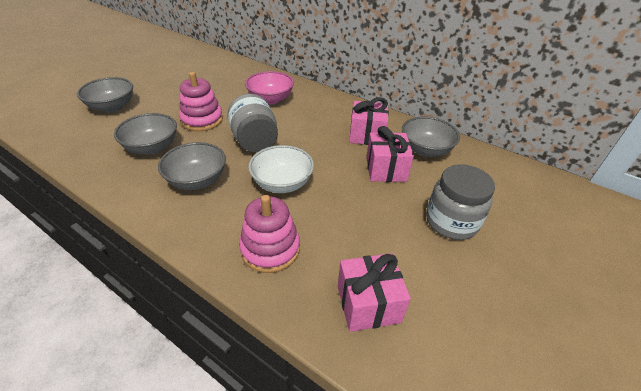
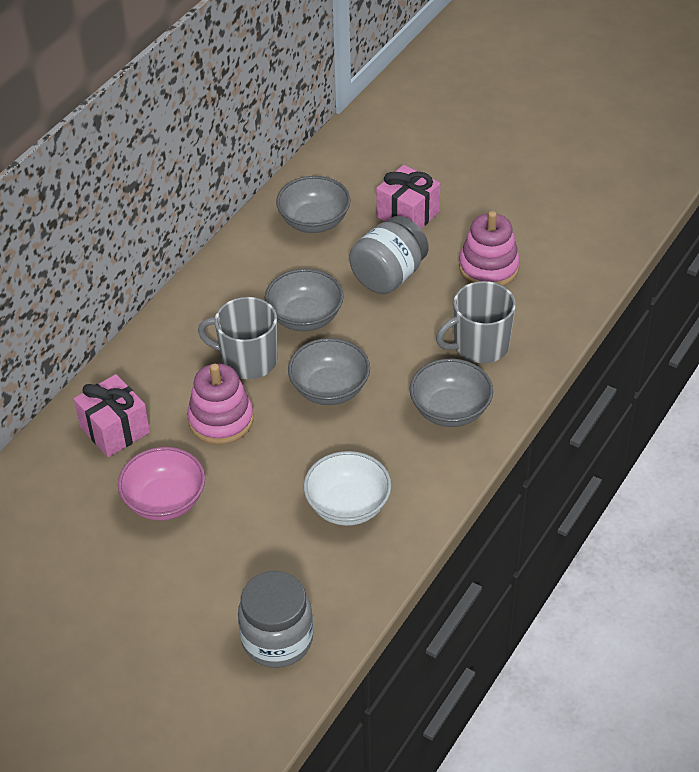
grey mug: 0 -> 2
pink gift: 3 -> 2

